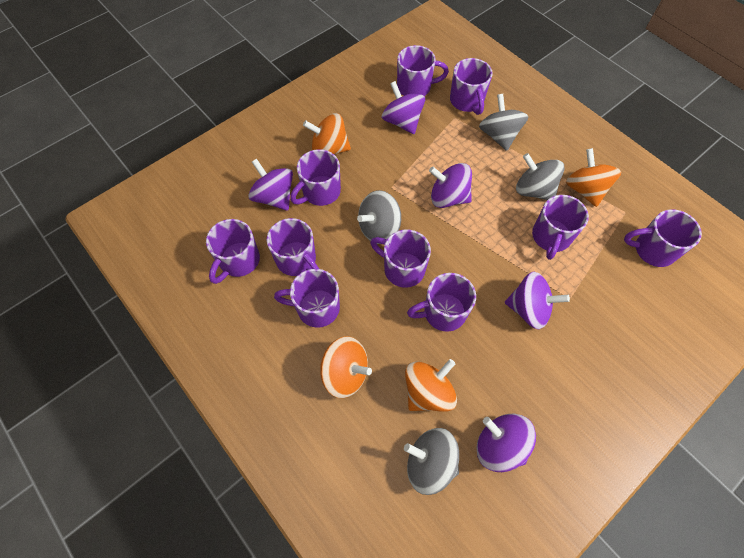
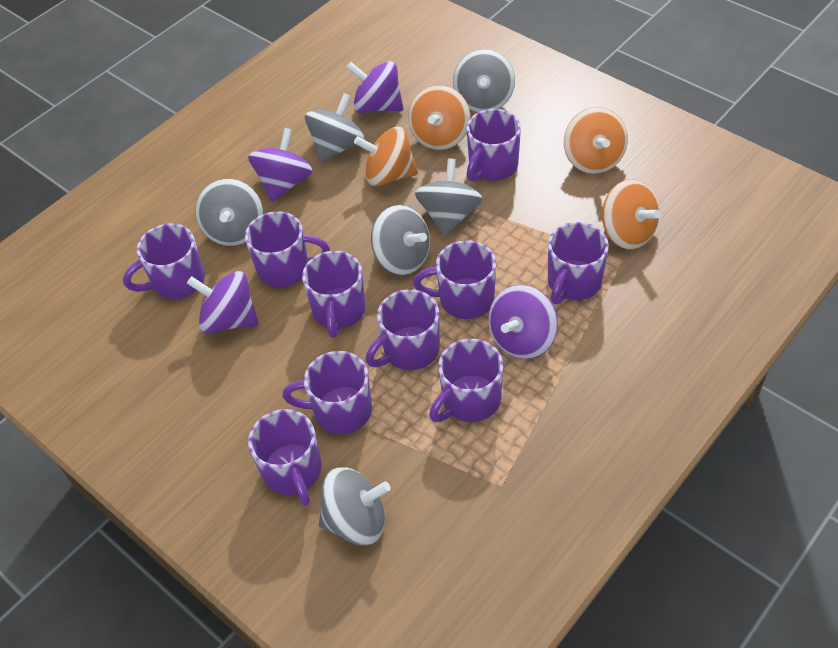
grey spinning top: 4 -> 6
purple spinning top: 5 -> 4

